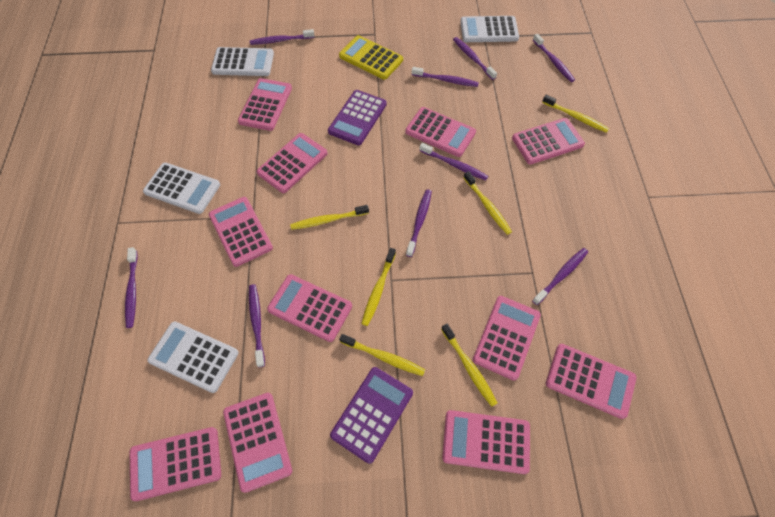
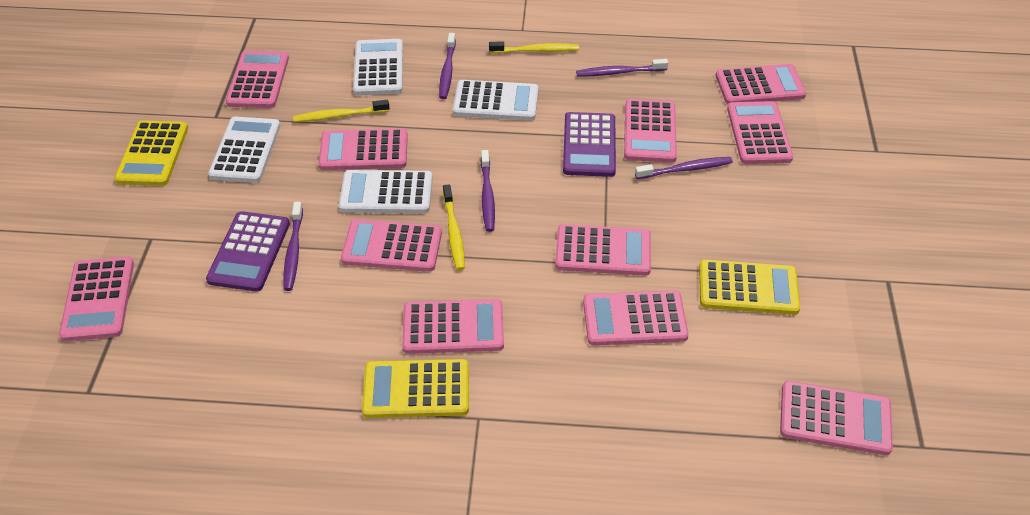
purple toothbrush: 9 -> 5
yellow calculator: 1 -> 3
yellow toothbrush: 6 -> 3

